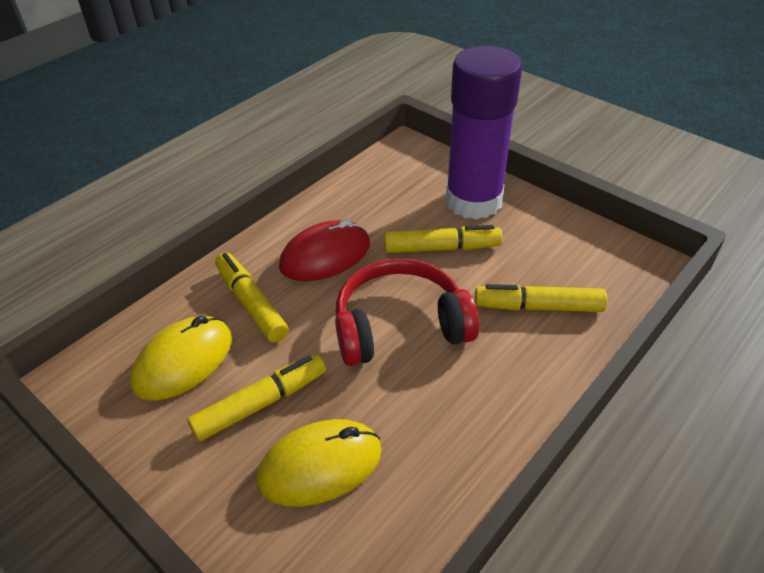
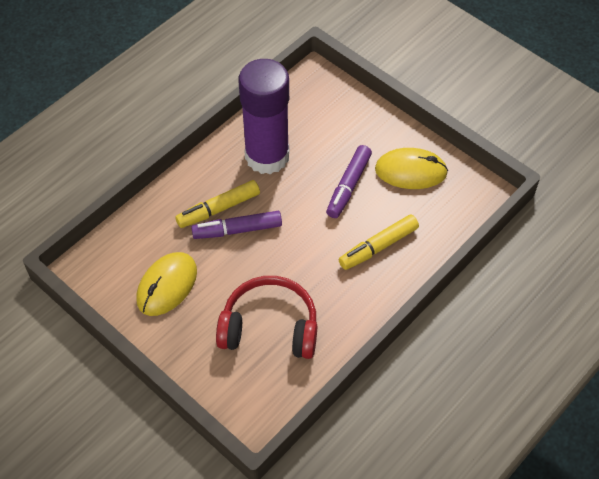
purple marker: 0 -> 2
red mouse: 1 -> 0
yellow marker: 4 -> 2

